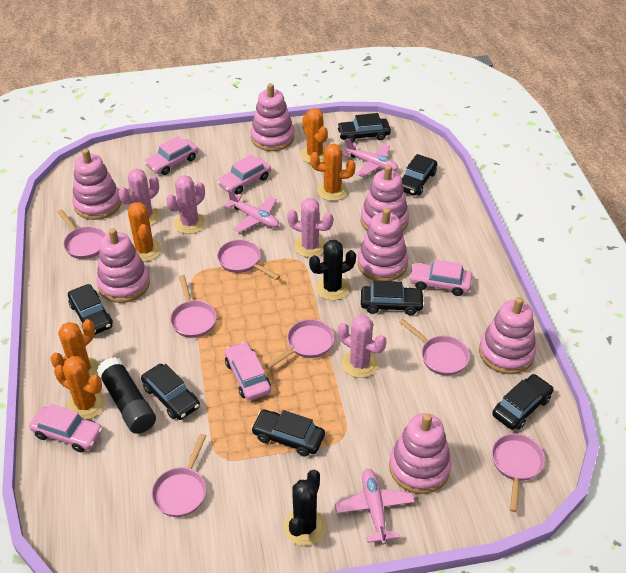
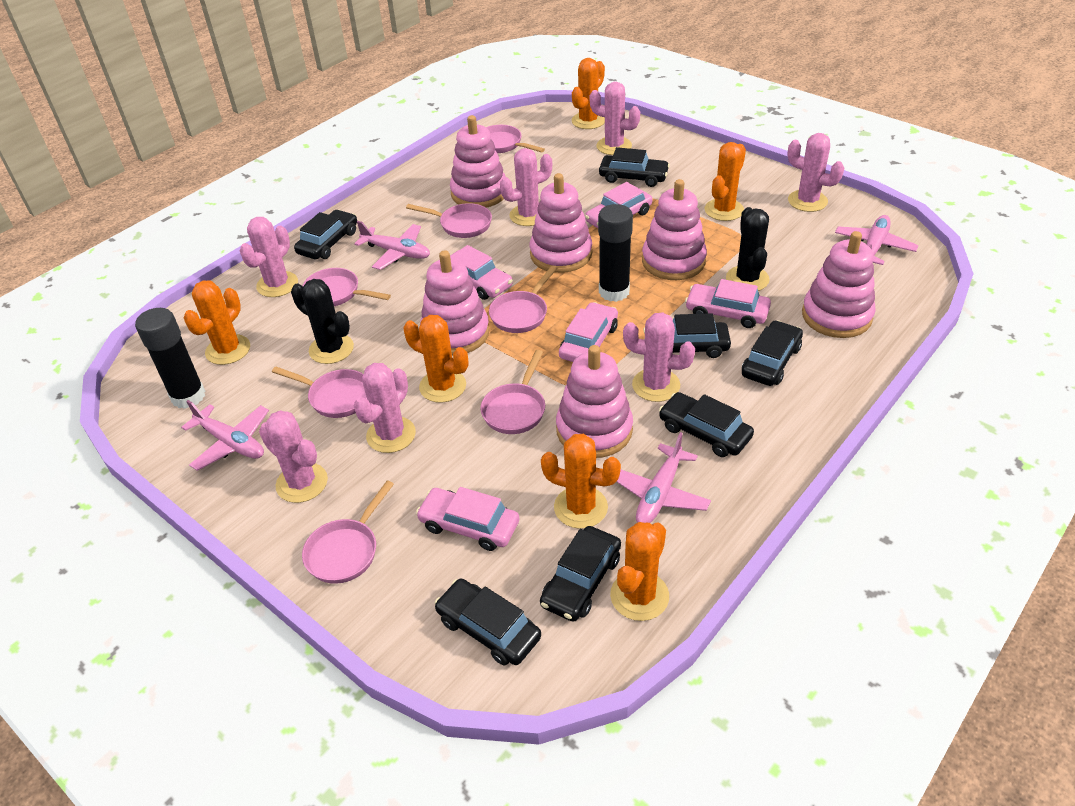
black glue stick: 1 -> 2
orange cactus: 5 -> 6
pink cactus: 4 -> 7
pink plane: 3 -> 4
pink stacking toy: 7 -> 6

